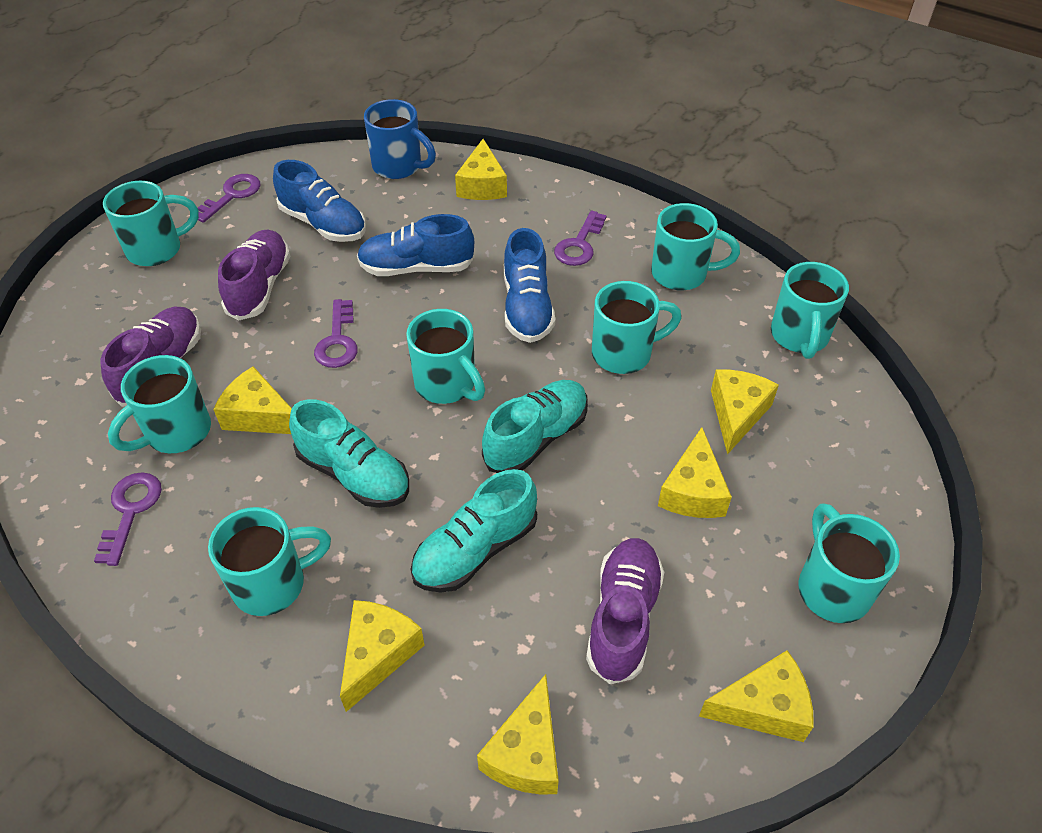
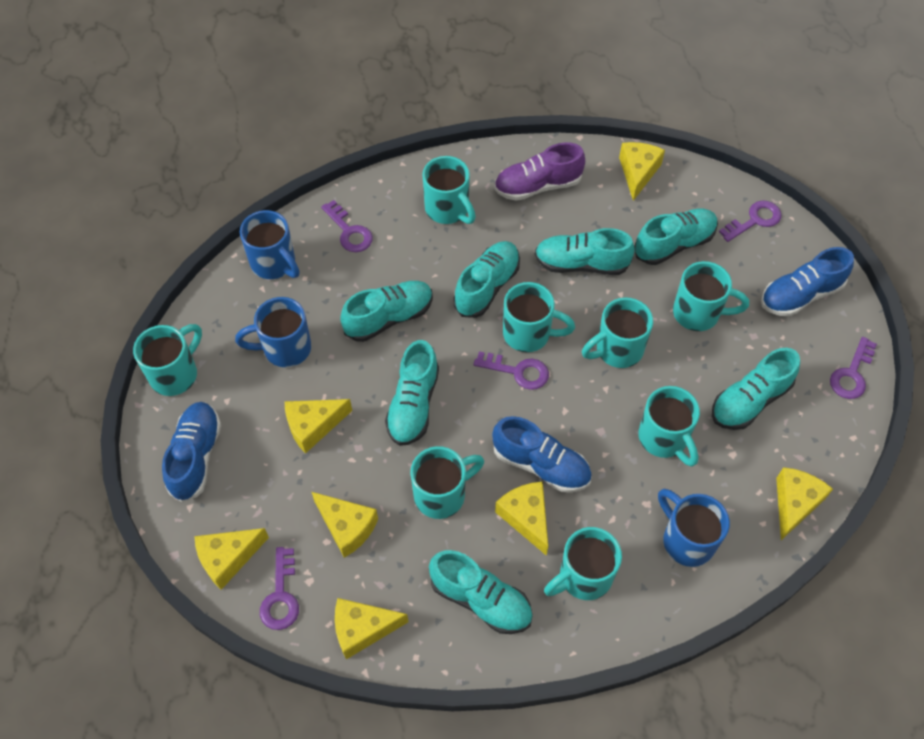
blue mug: 1 -> 3
purple key: 4 -> 5
purple shoe: 3 -> 1
turquoise shoe: 3 -> 7

